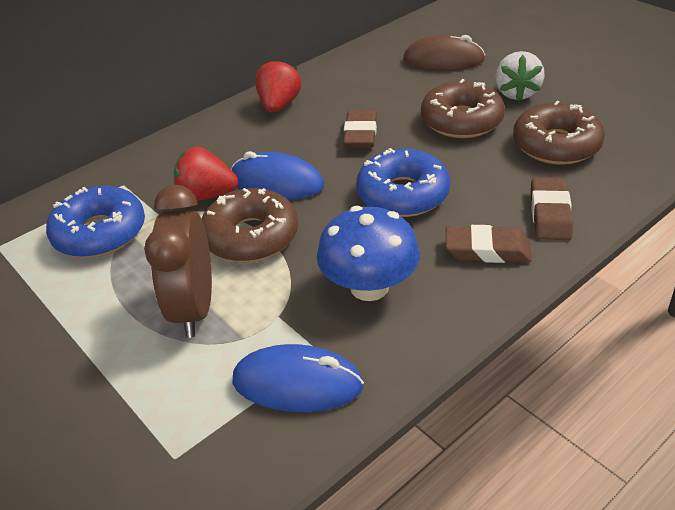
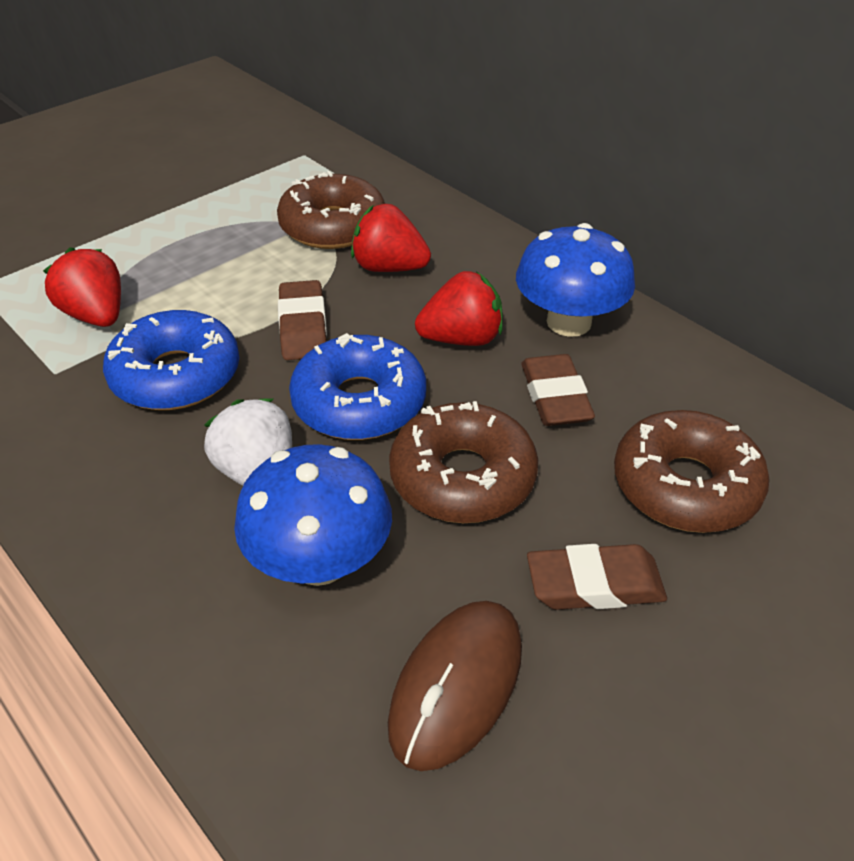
blue mouse: 2 -> 0
blue mushroom: 1 -> 2
brown clock: 1 -> 0
red strawberry: 2 -> 3

